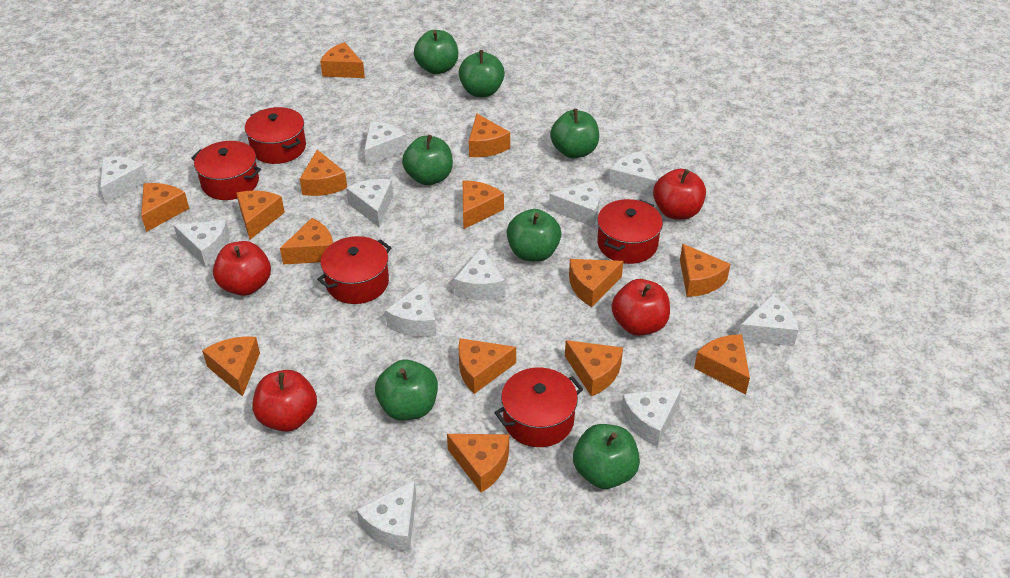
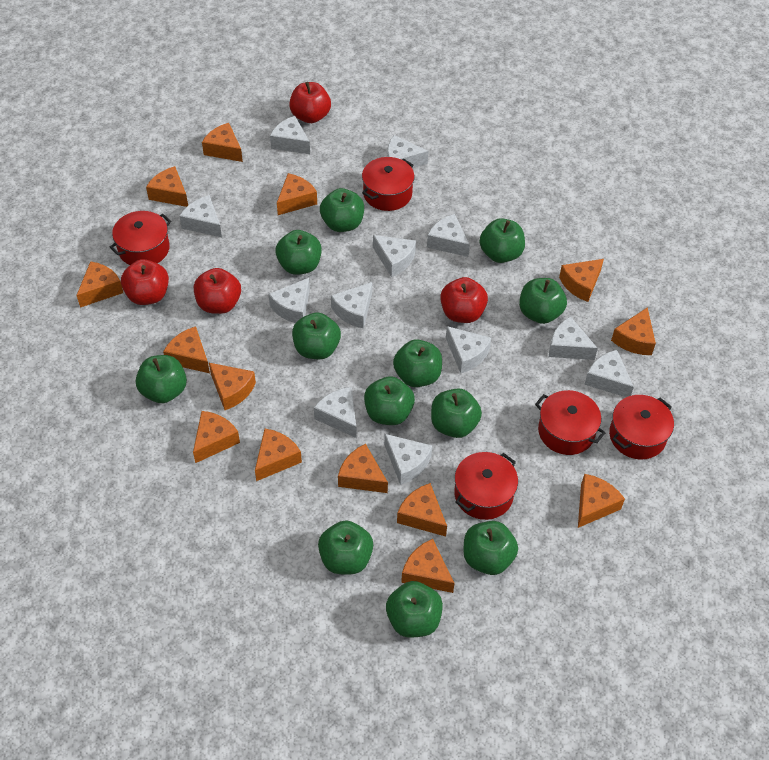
green apple: 7 -> 12
white cheese: 11 -> 12

